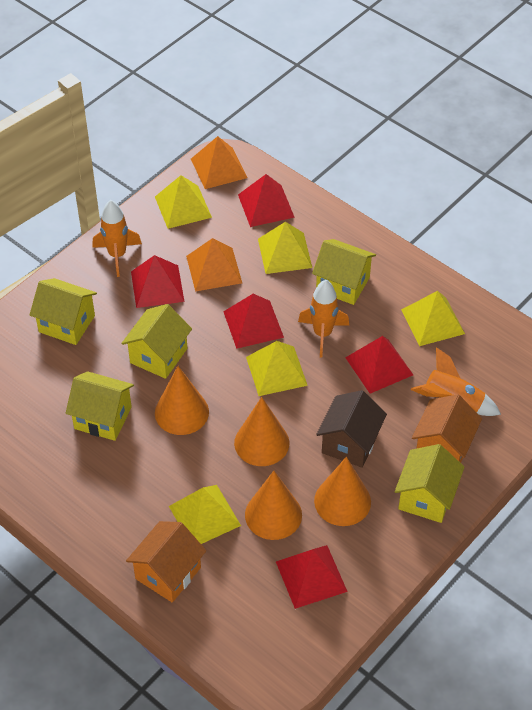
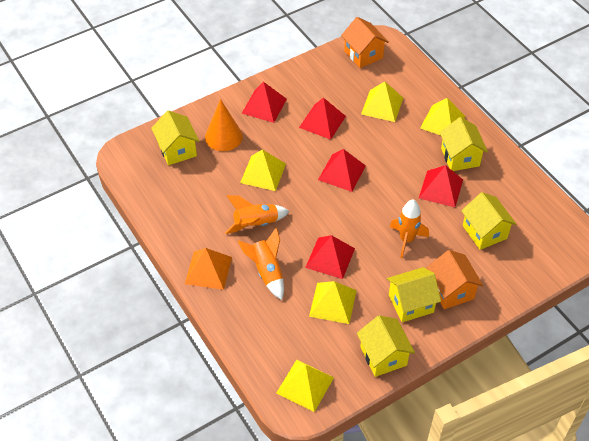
brown house: 1 -> 0
orange cone: 4 -> 1
orange pyramid: 2 -> 1

